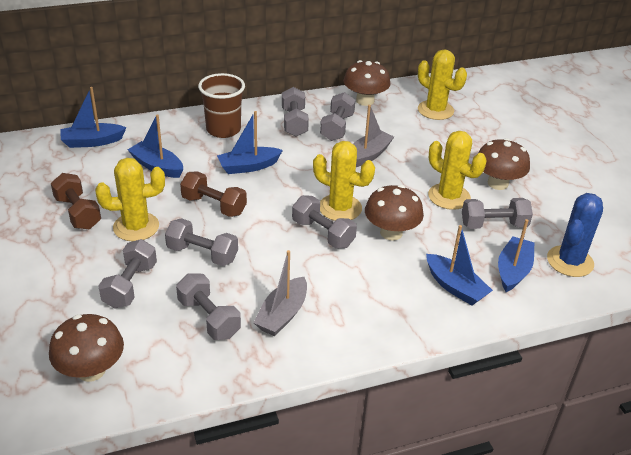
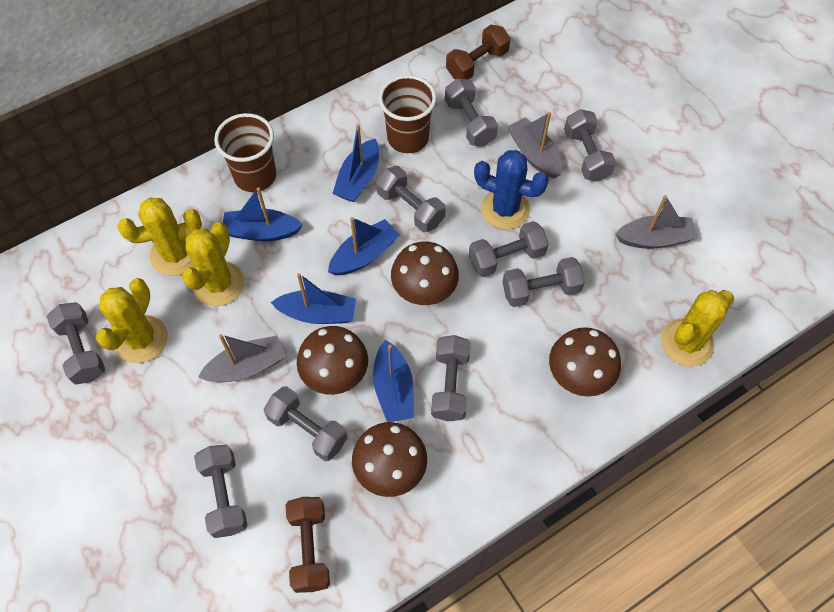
brown cup: 1 -> 2
grey boat: 2 -> 3
grey dumbbell: 7 -> 9

